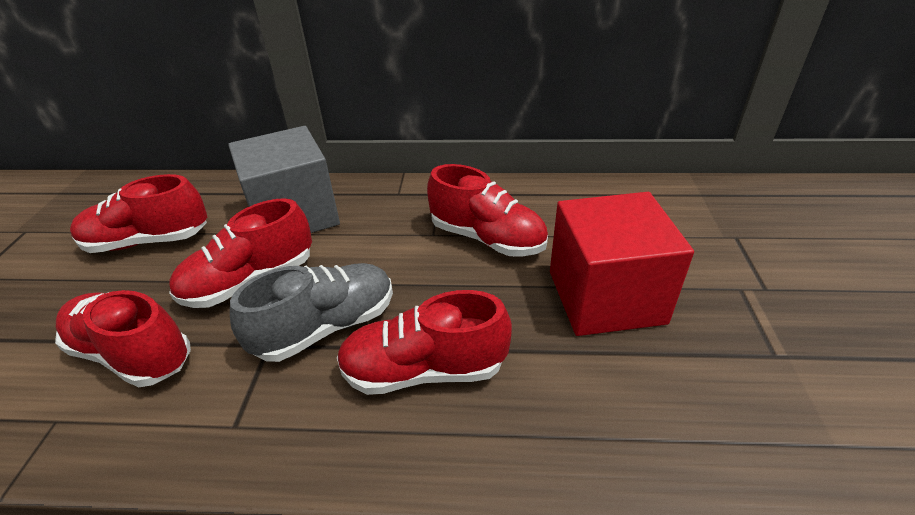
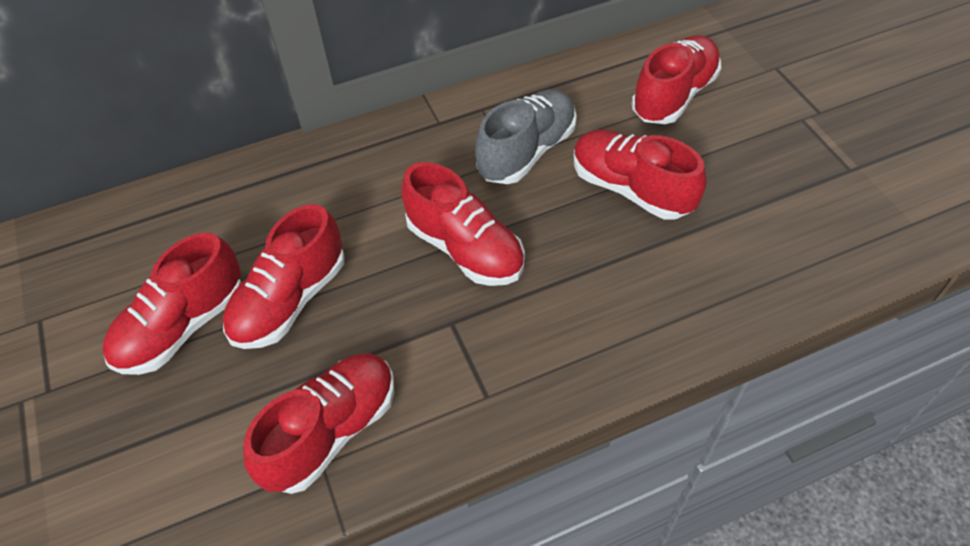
grey cube: 1 -> 0
red cube: 1 -> 0
red shoe: 5 -> 6

